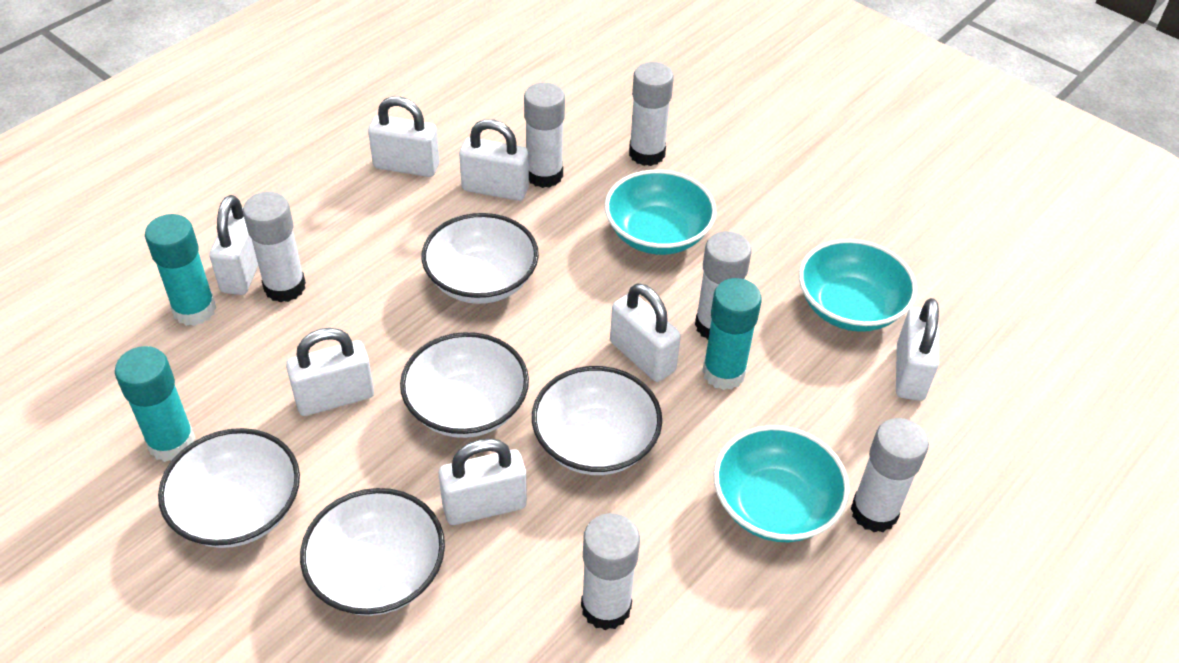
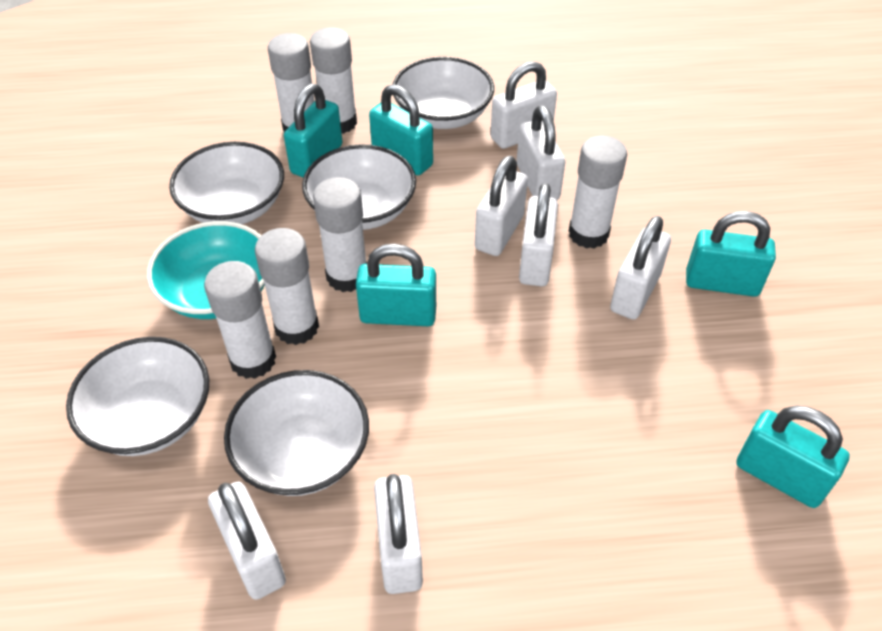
turquoise bowl: 3 -> 1
turquoise glue stick: 3 -> 0
turquoise padlock: 0 -> 5

